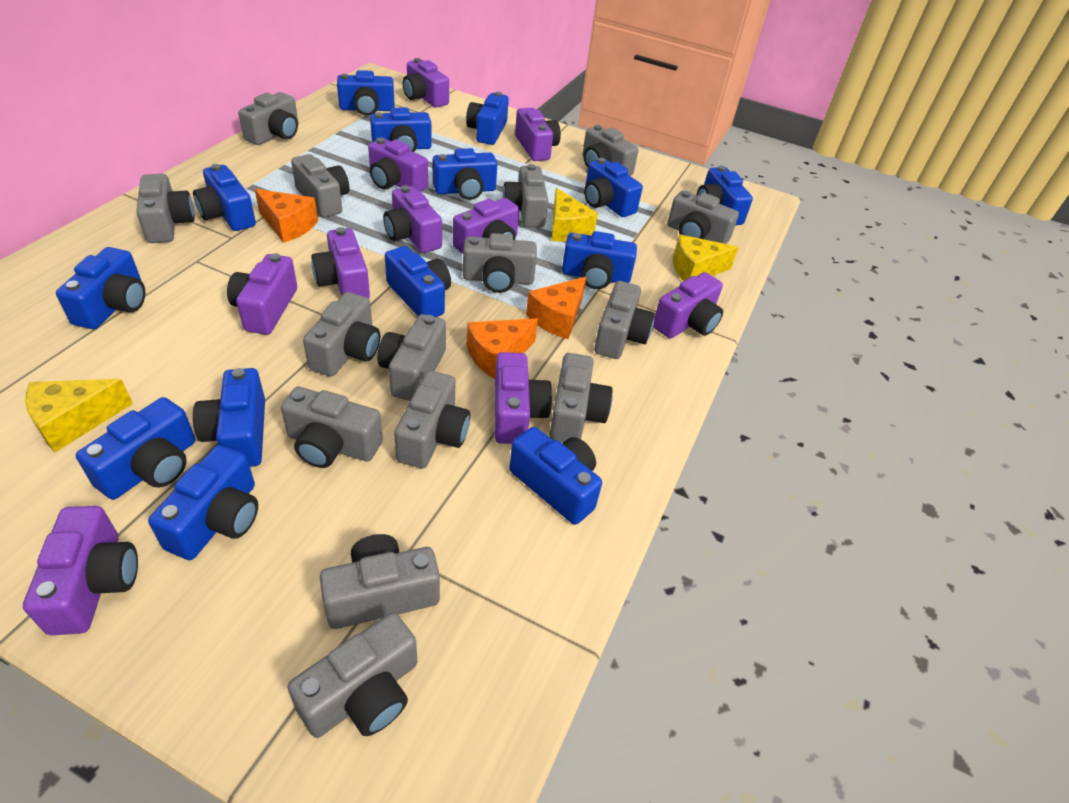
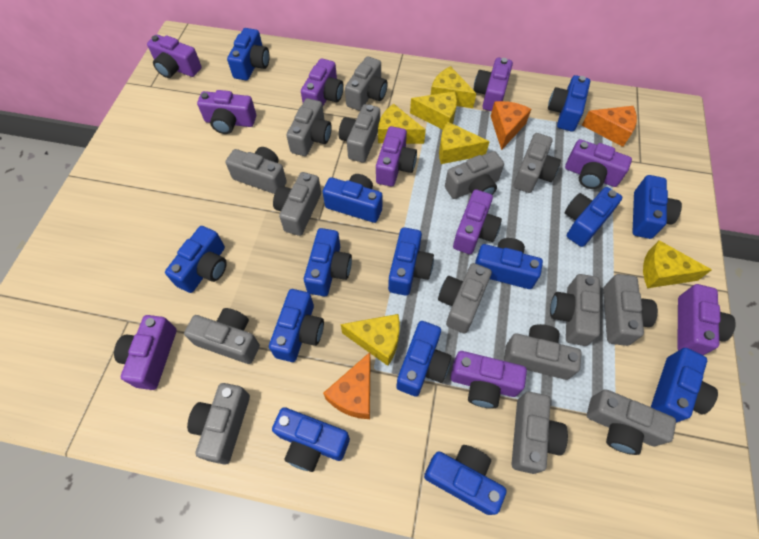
yellow cheese: 3 -> 6

